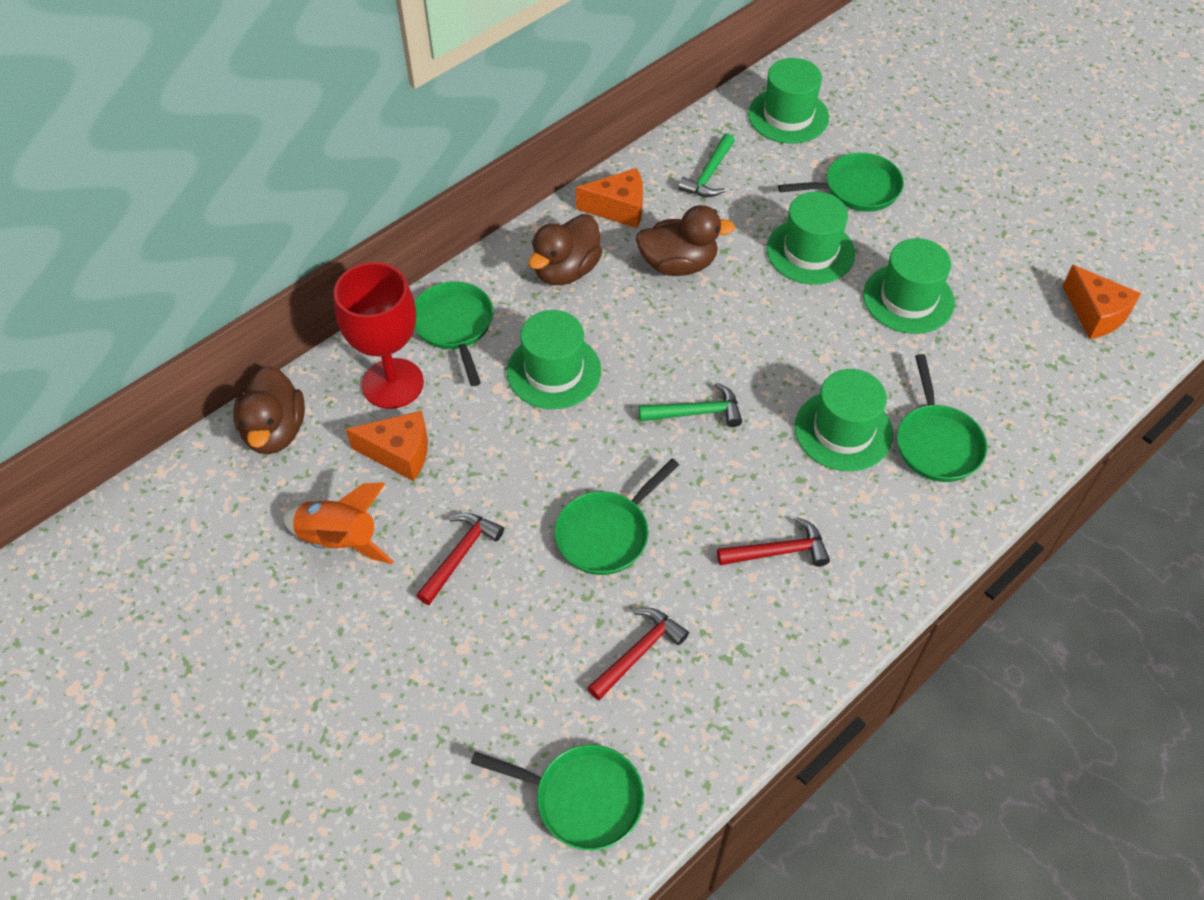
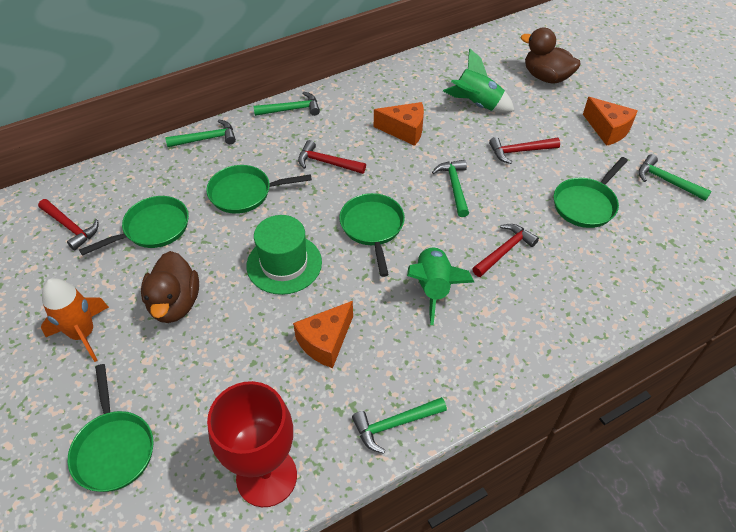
brown duck: 3 -> 2
green hammer: 2 -> 5
green hat: 5 -> 1
green rocket: 0 -> 2
red hammer: 3 -> 4

